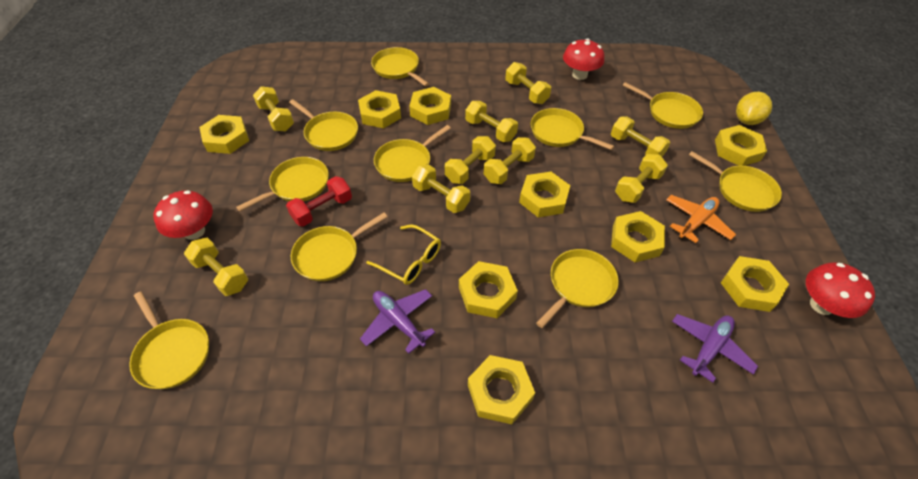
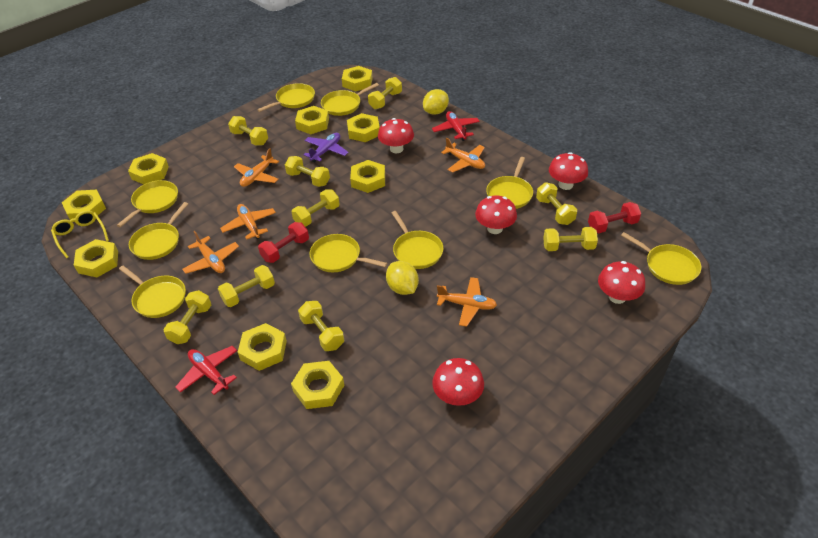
orange plane: 1 -> 5
purple plane: 2 -> 1
red dumbbell: 1 -> 2
red mushroom: 3 -> 5
red plane: 0 -> 2
yellow lemon: 1 -> 2
yellow pan: 10 -> 9

